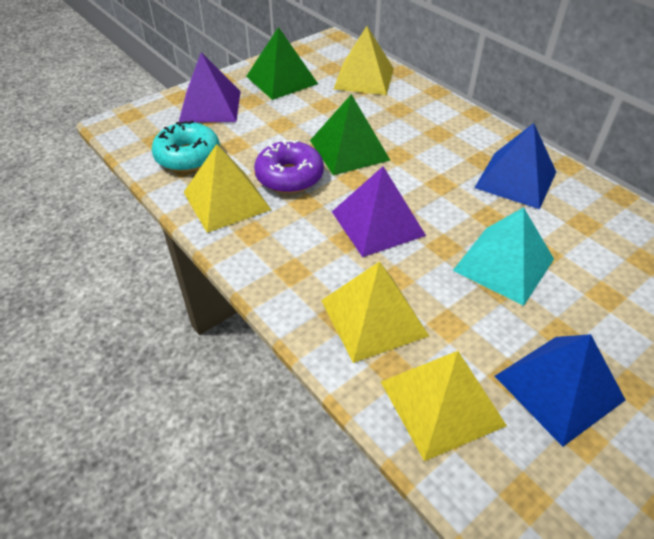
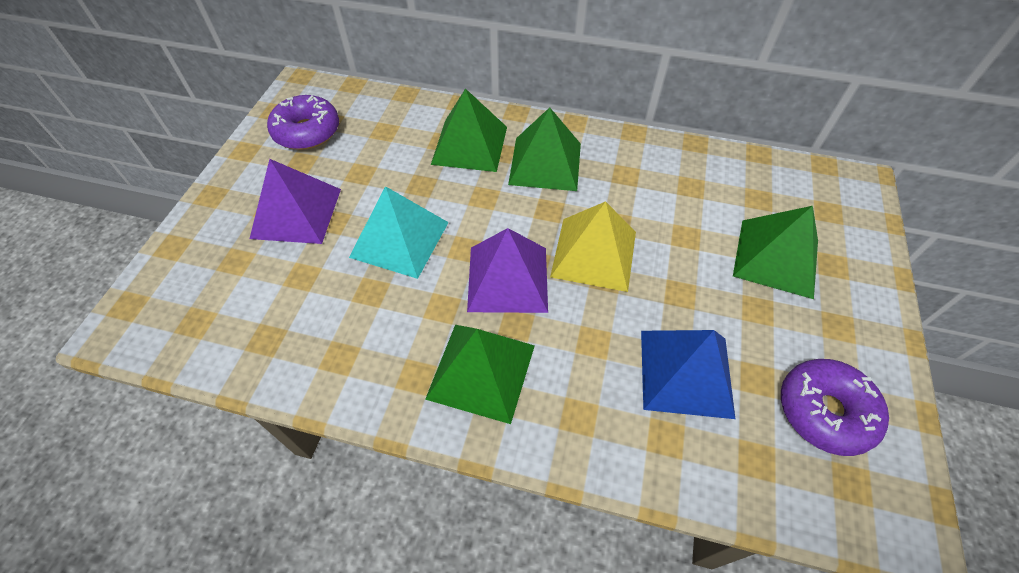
blue pyramid: 2 -> 1
green pyramid: 2 -> 4
purple donut: 1 -> 2
turquoise donut: 1 -> 0
yellow pyramid: 4 -> 1

